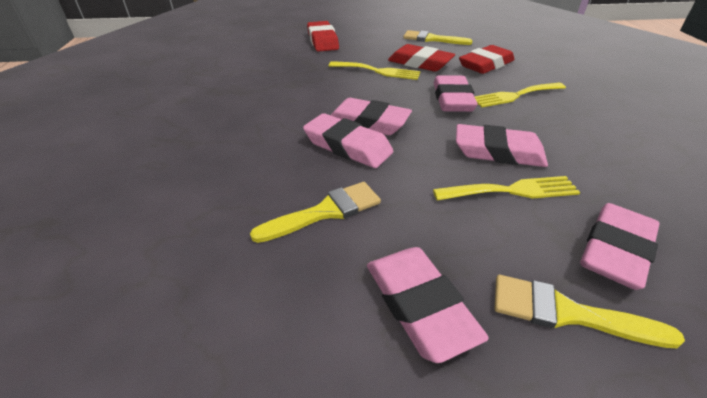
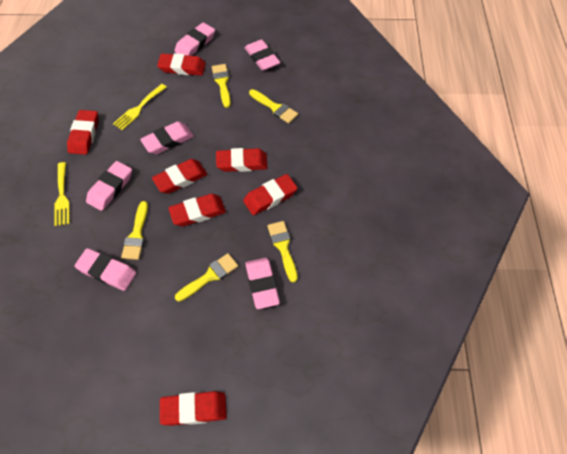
red eraser: 3 -> 7
yellow brush: 3 -> 5
yellow fork: 3 -> 2

